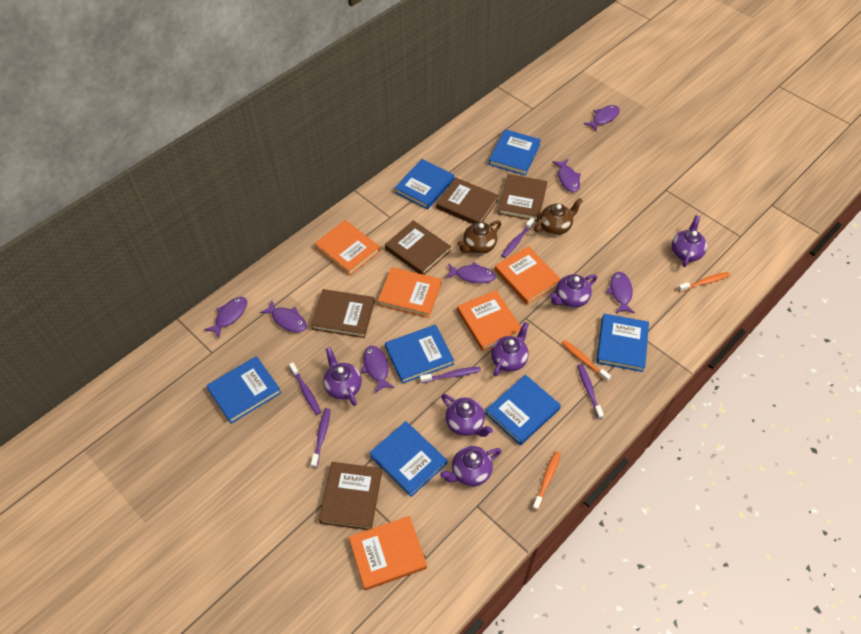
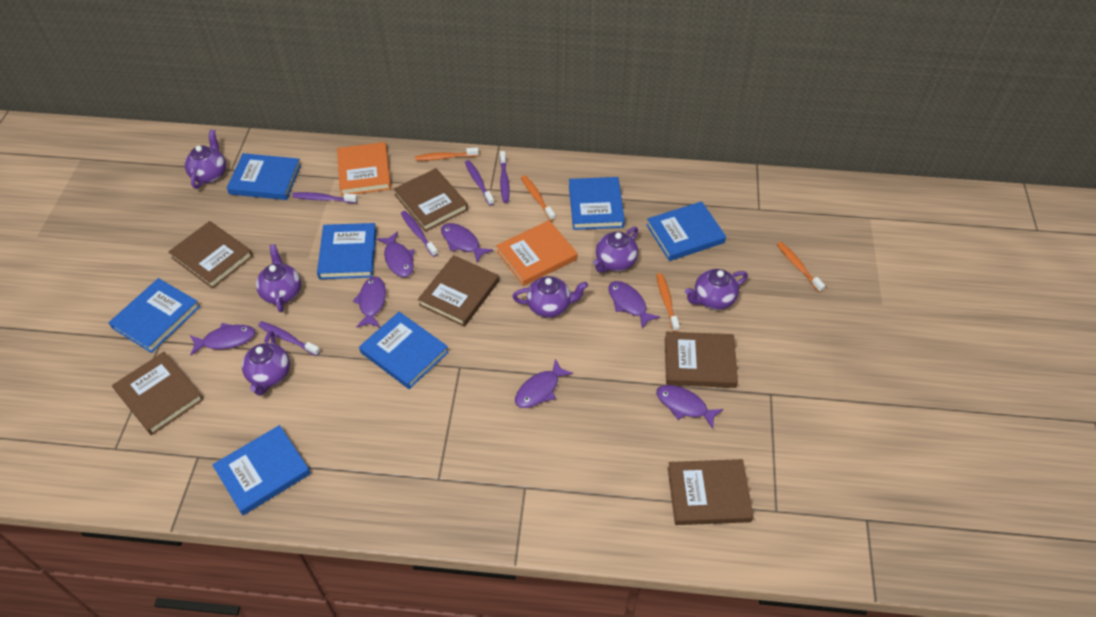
brown book: 5 -> 6
brown teapot: 2 -> 0
orange book: 5 -> 2
orange toothbrush: 3 -> 4

